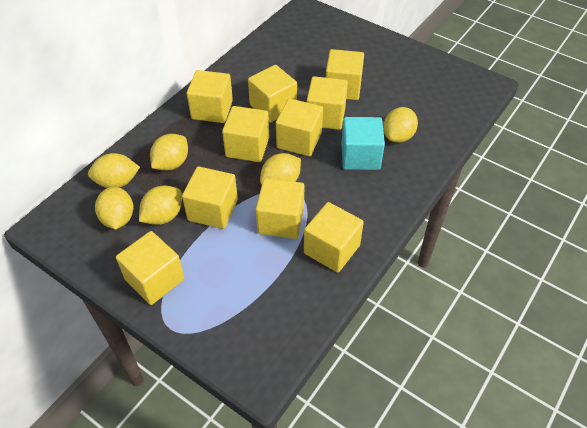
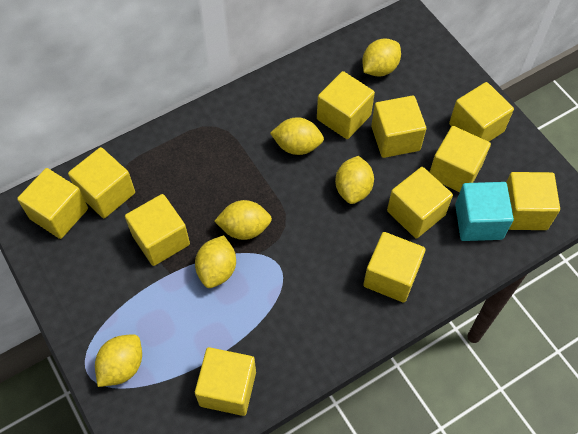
yellow cube: 10 -> 11

